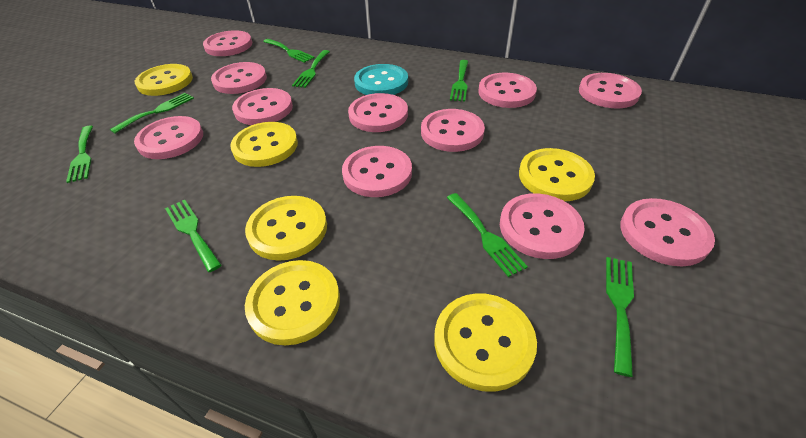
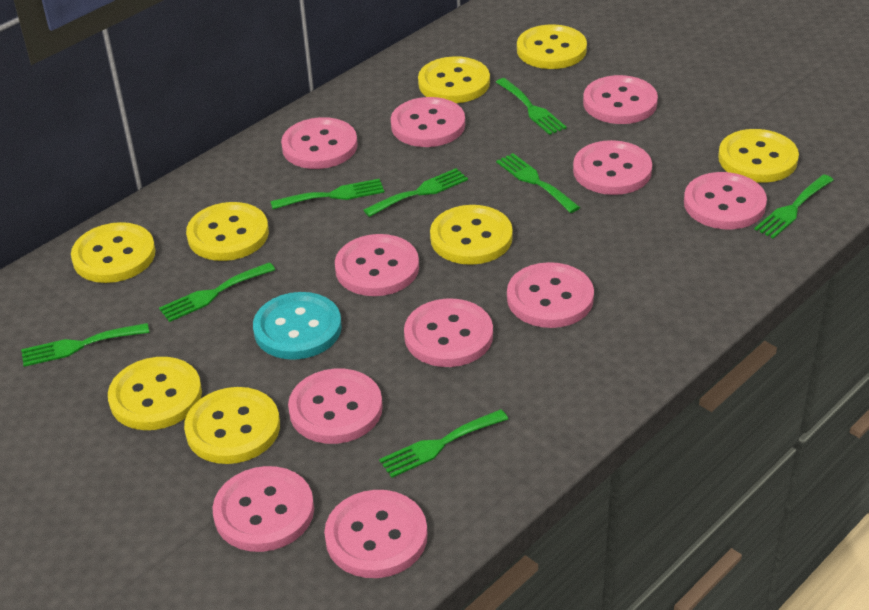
yellow button: 6 -> 8

